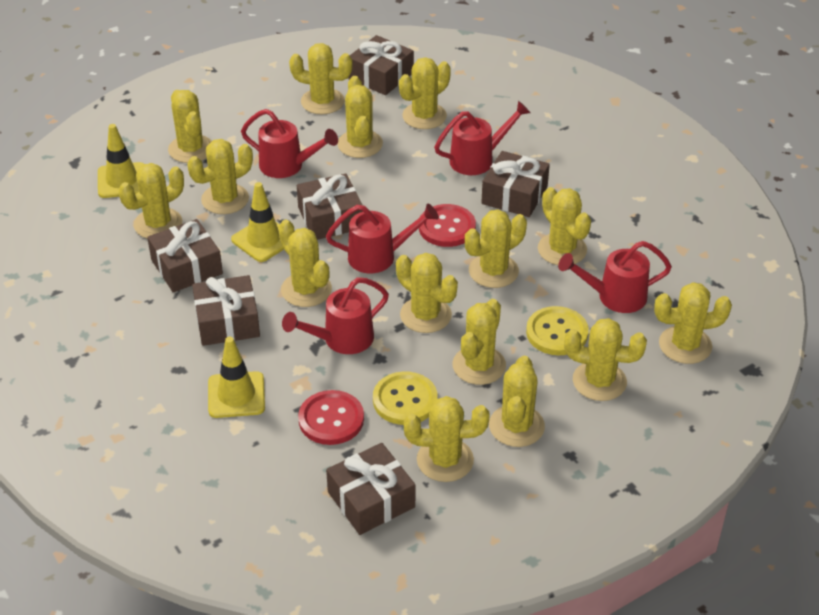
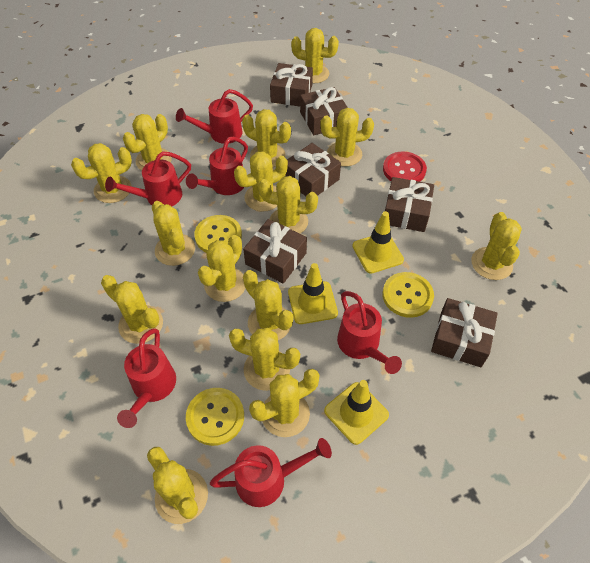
red button: 2 -> 1
red watering can: 5 -> 6
yellow button: 2 -> 3

